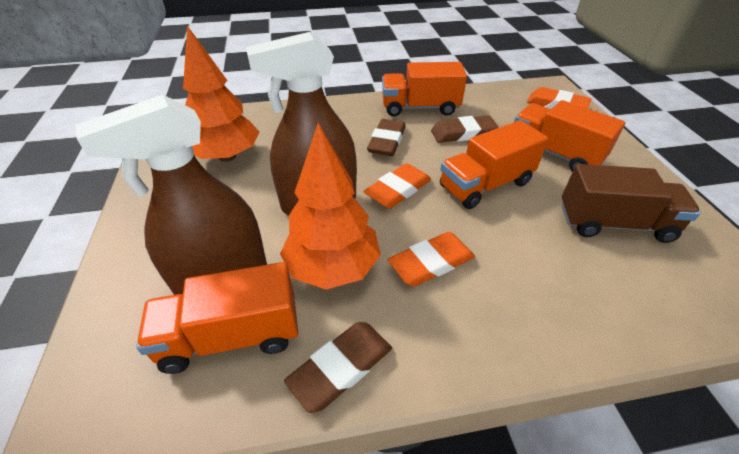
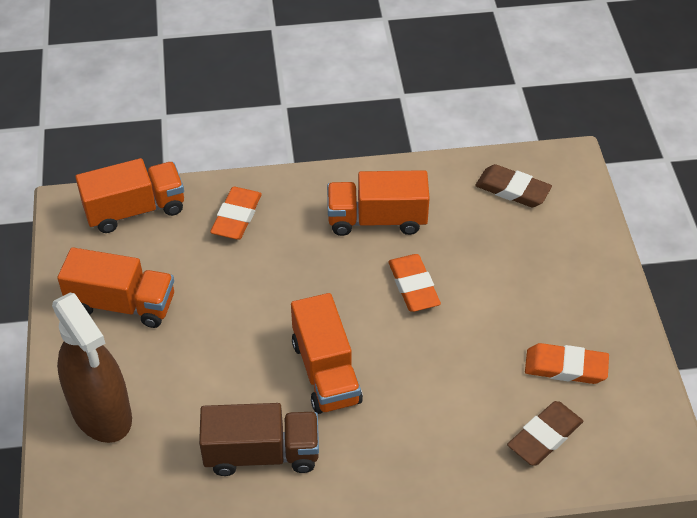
brown eraser: 3 -> 2
brown spray bottle: 2 -> 1
orange tree: 2 -> 0

